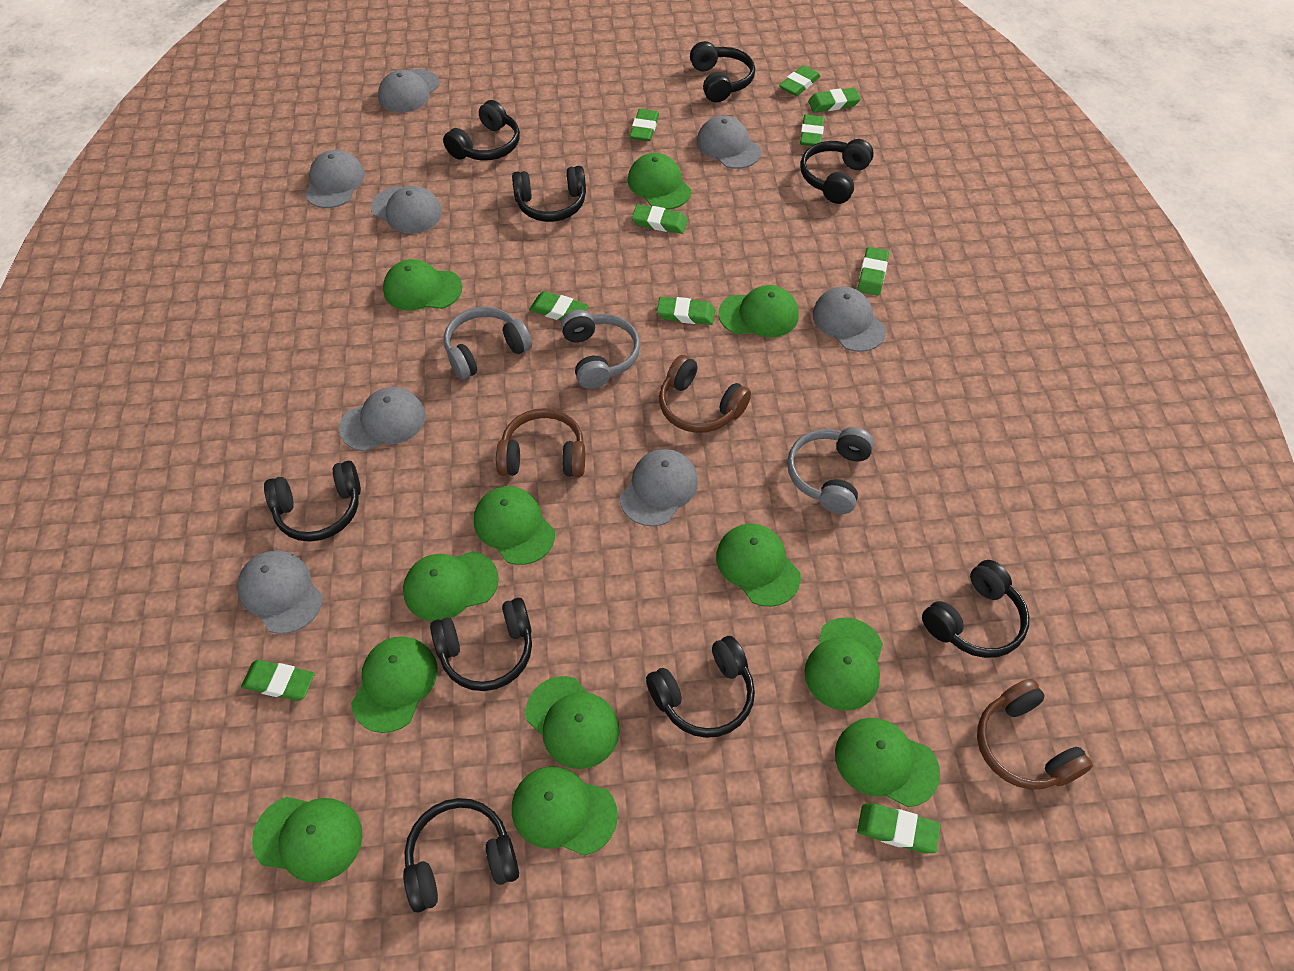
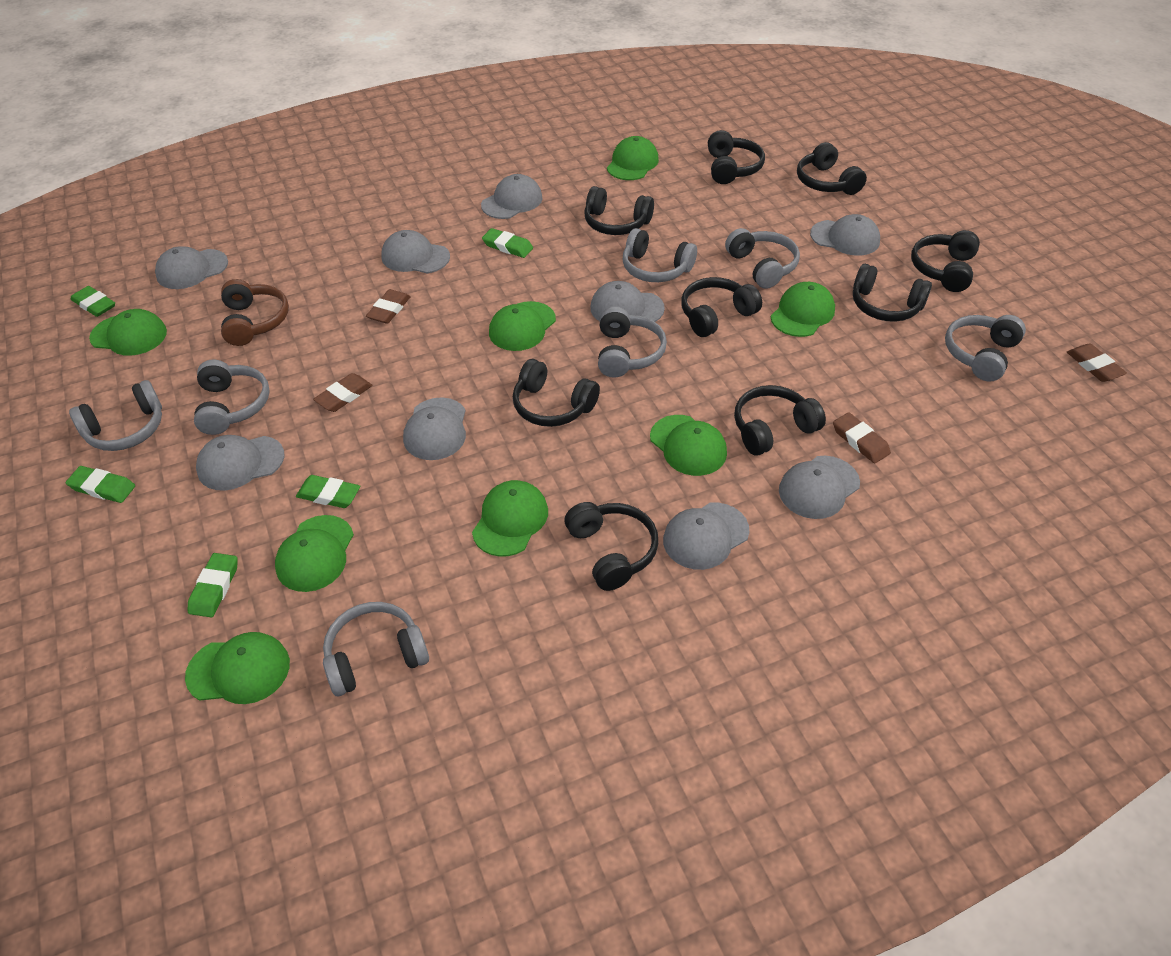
brown eraser: 0 -> 4
brown headphones: 3 -> 1
green cap: 12 -> 8
green eraser: 10 -> 5
grey cap: 8 -> 9
grey headphones: 3 -> 7

